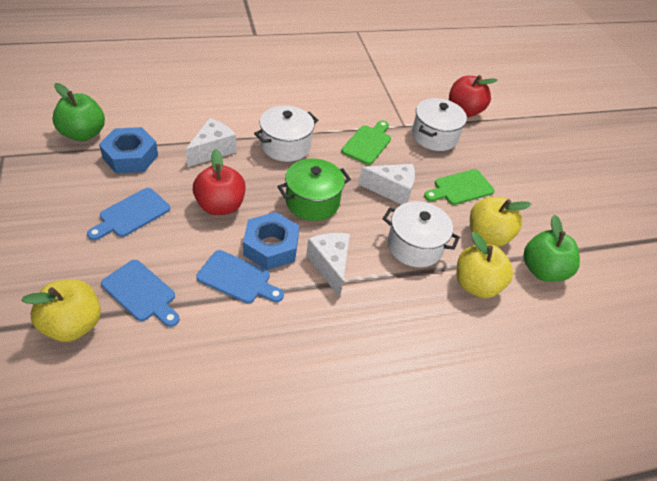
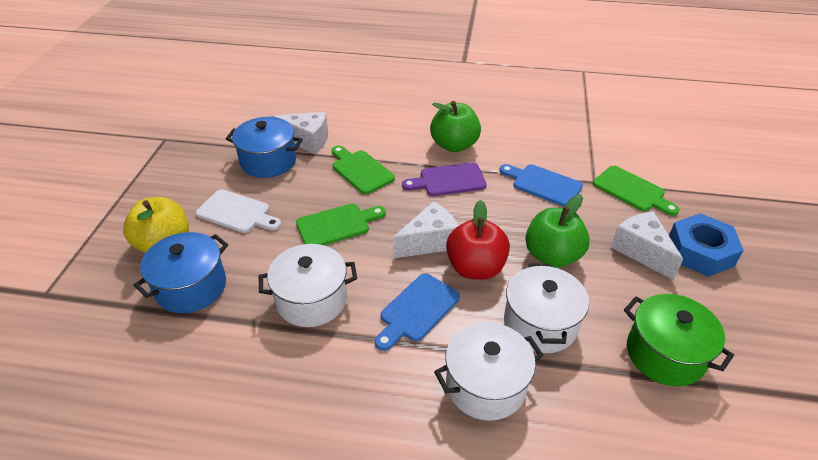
blue cutting board: 3 -> 2
blue nut: 2 -> 1
blue pot: 0 -> 2
green cutting board: 2 -> 3
purple cutting board: 0 -> 1
red apple: 2 -> 1
white cutting board: 0 -> 1
yellow apple: 3 -> 1

